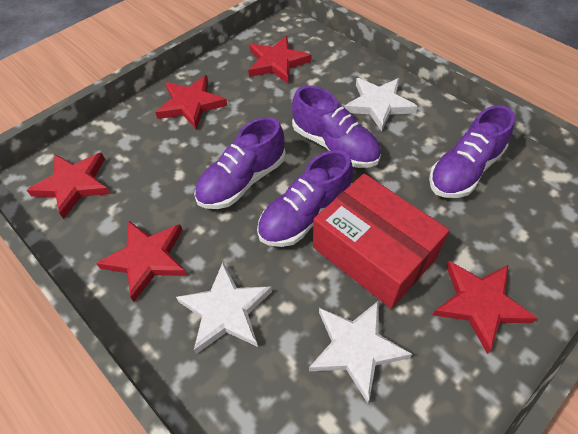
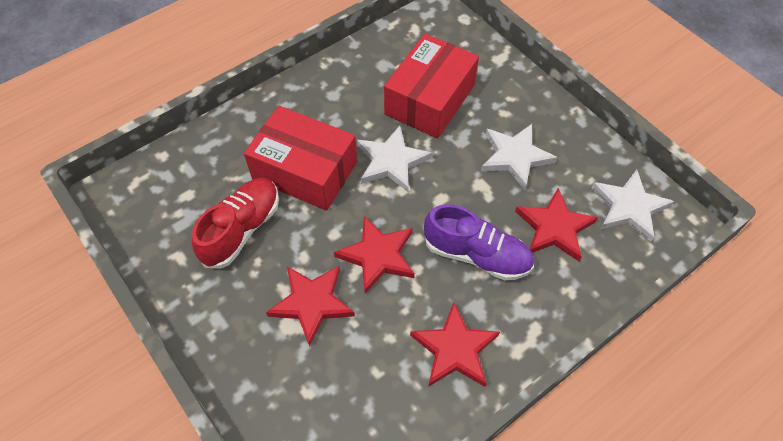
purple shoe: 4 -> 1
red box: 1 -> 2
red shoe: 0 -> 1
red star: 5 -> 4

